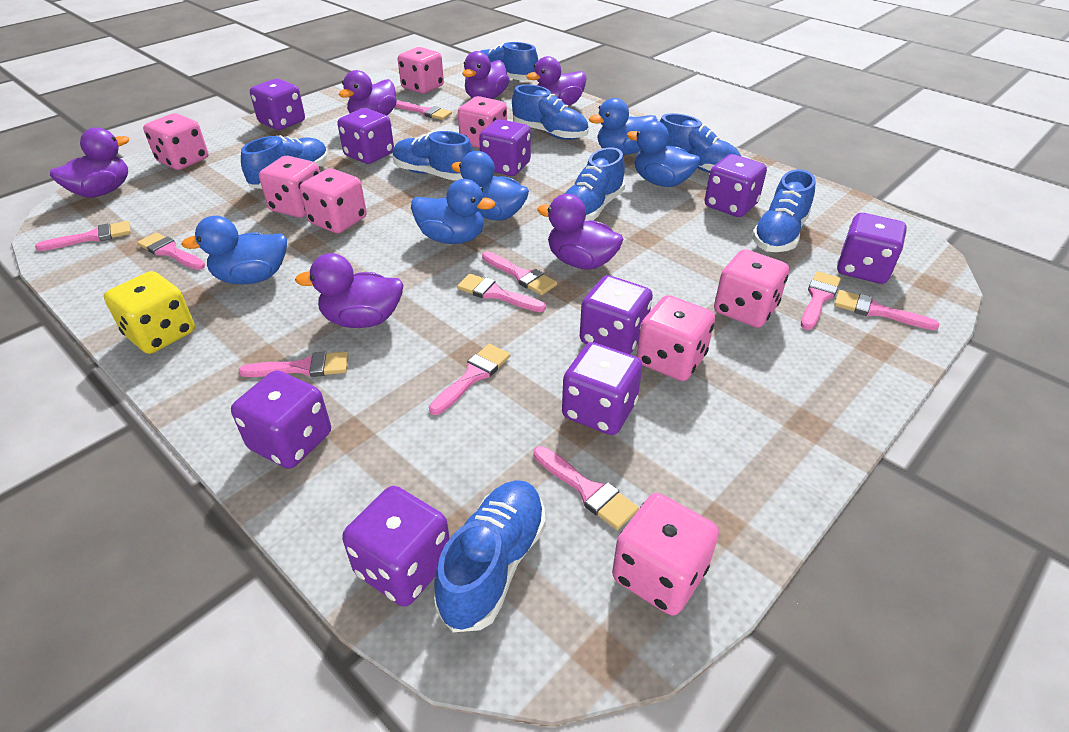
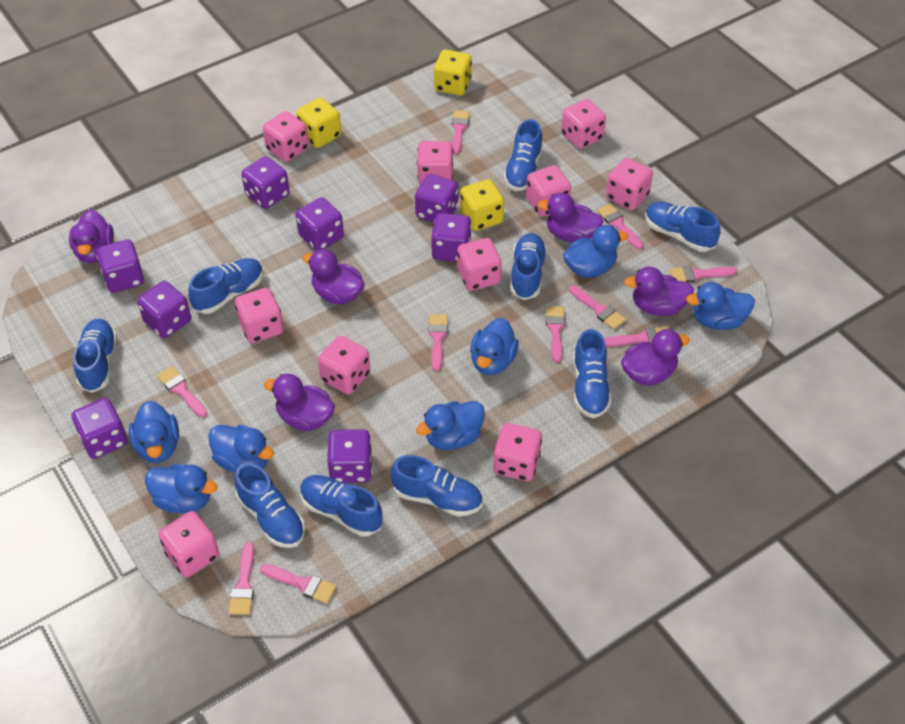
blue duck: 5 -> 7
blue shoe: 8 -> 9
pink dice: 8 -> 10
purple dice: 9 -> 8
yellow dice: 1 -> 3

